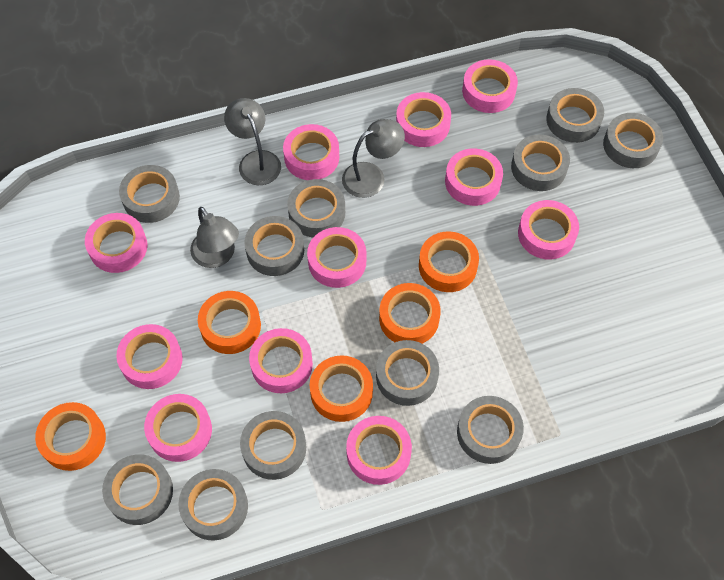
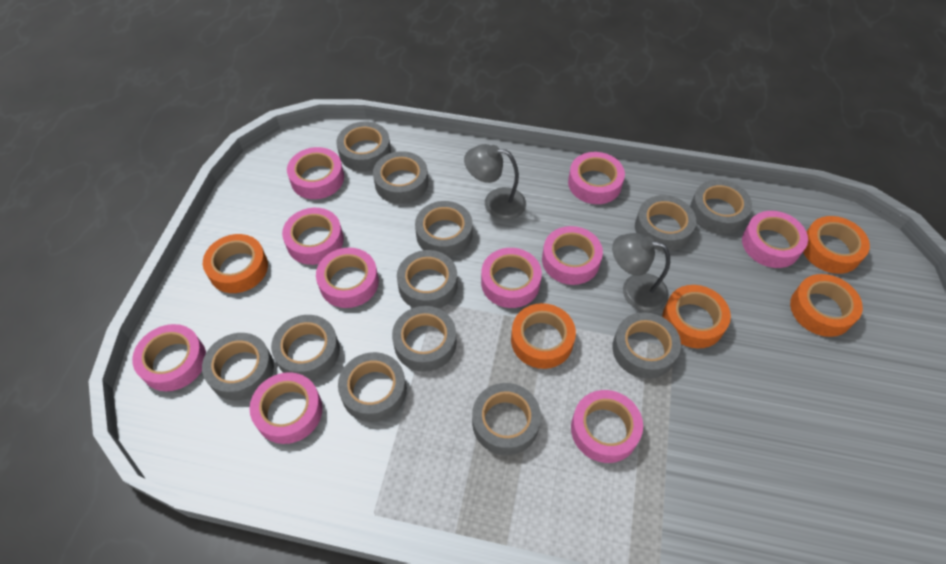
grey lamp: 3 -> 2
grey tape: 11 -> 12
pink tape: 11 -> 10

